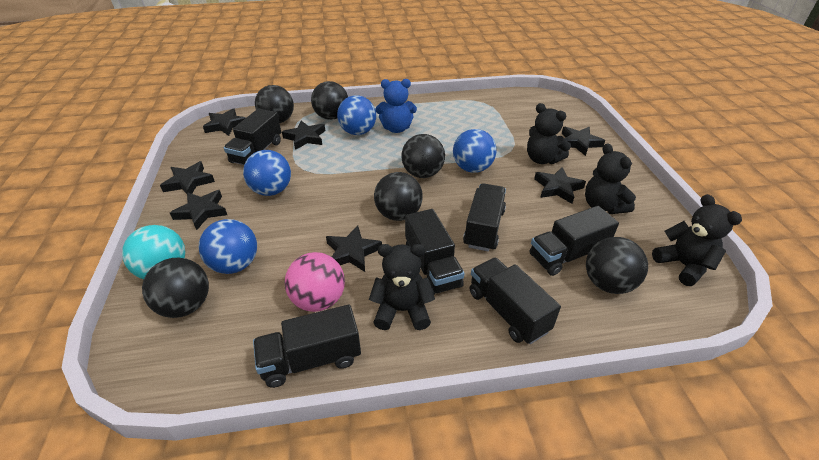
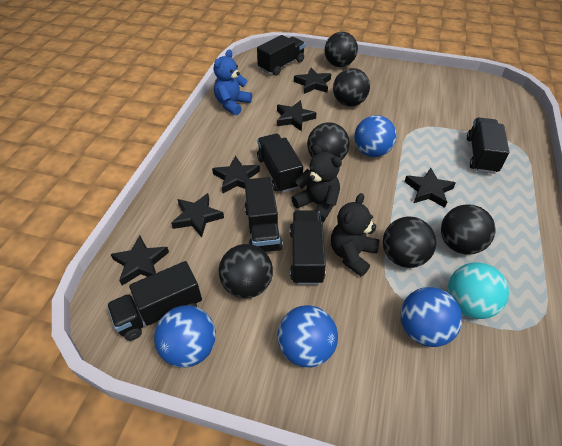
black star: 7 -> 6
black teddy bear: 4 -> 2
pink ball: 1 -> 0

